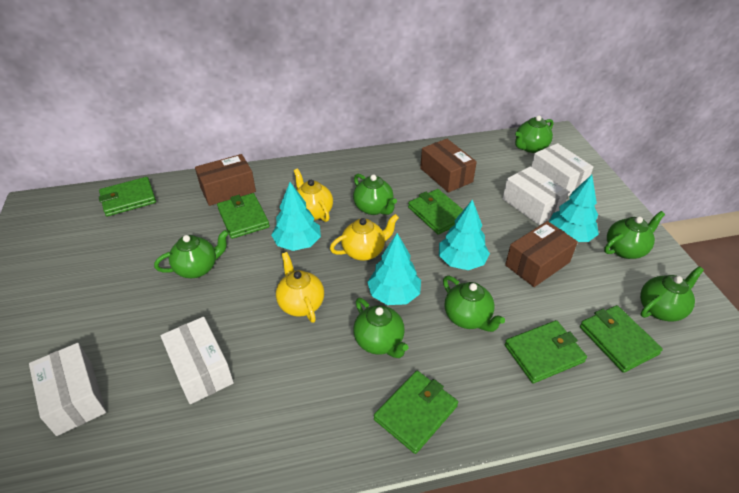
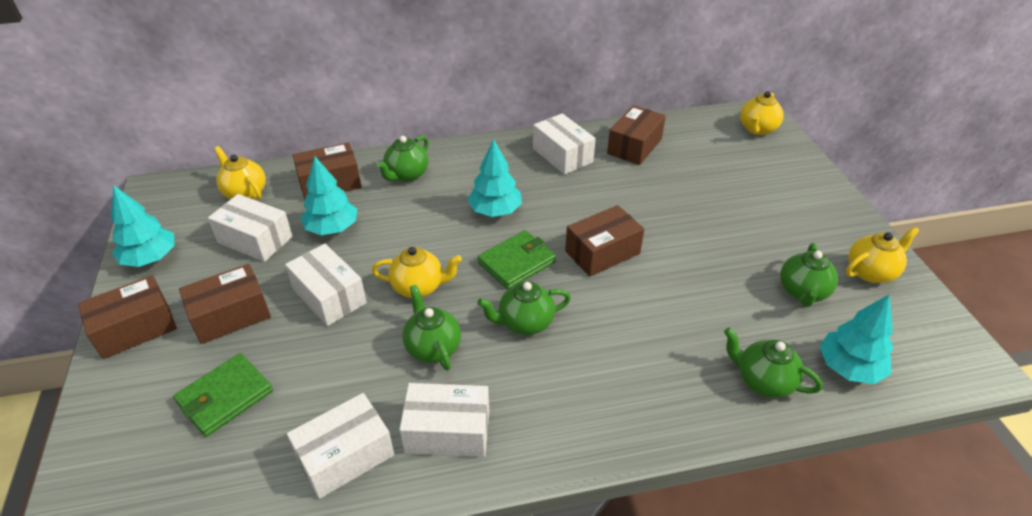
brown box: 3 -> 5
green teapot: 7 -> 5
green wallet: 6 -> 2
white box: 4 -> 5
yellow teapot: 3 -> 4

